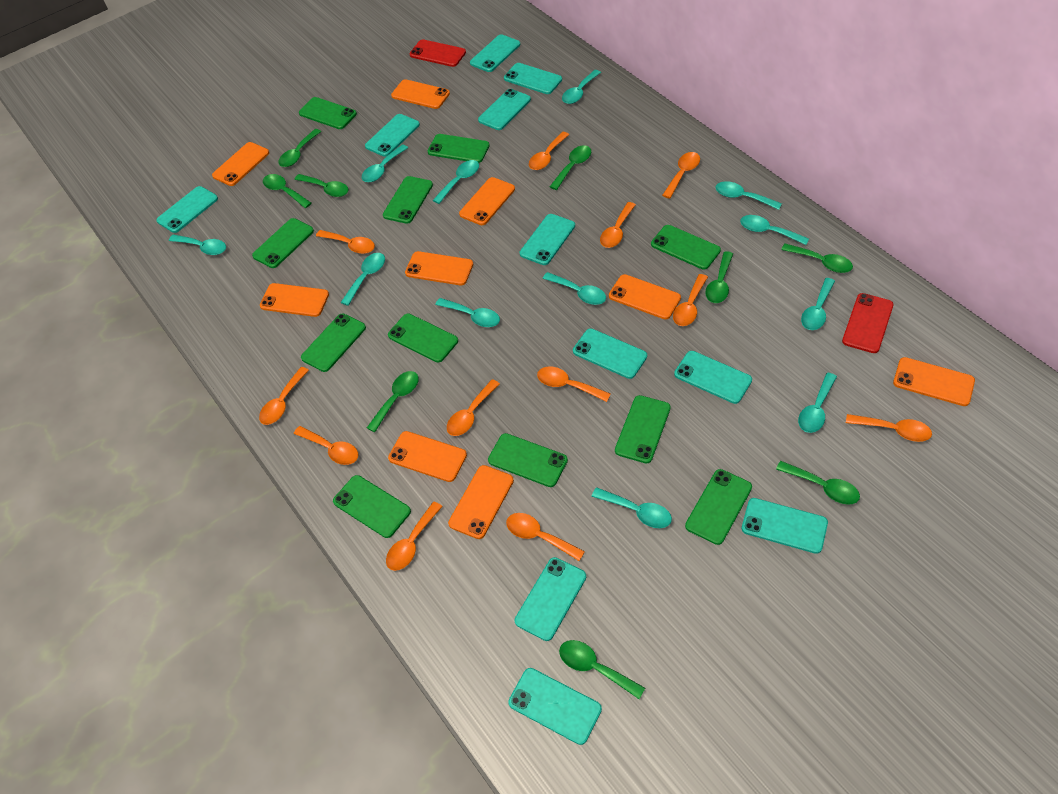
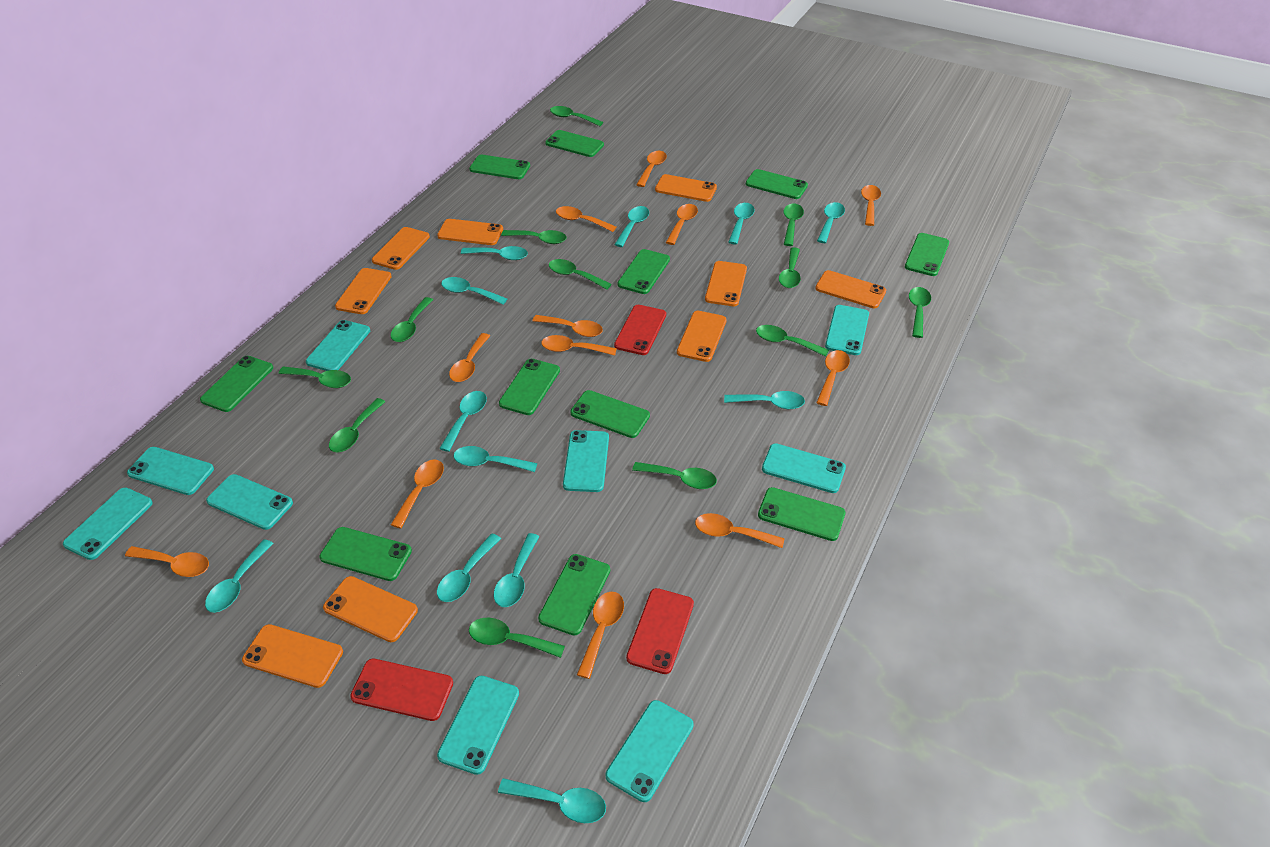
green spoon: 9 -> 12
red phone: 2 -> 3
turquoise phone: 11 -> 9

